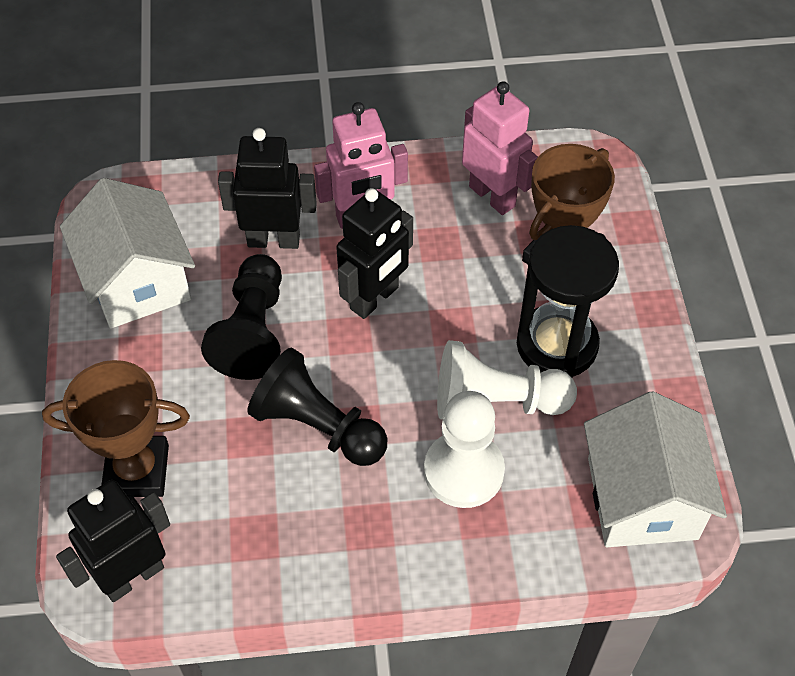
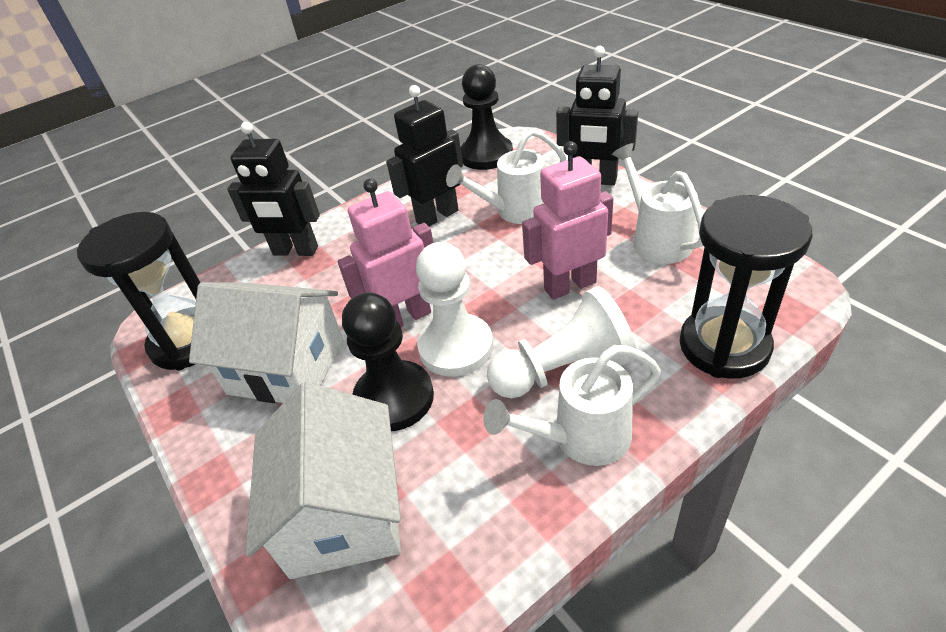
black hourglass: 1 -> 2
brown trophy: 2 -> 0
white watering can: 0 -> 3

